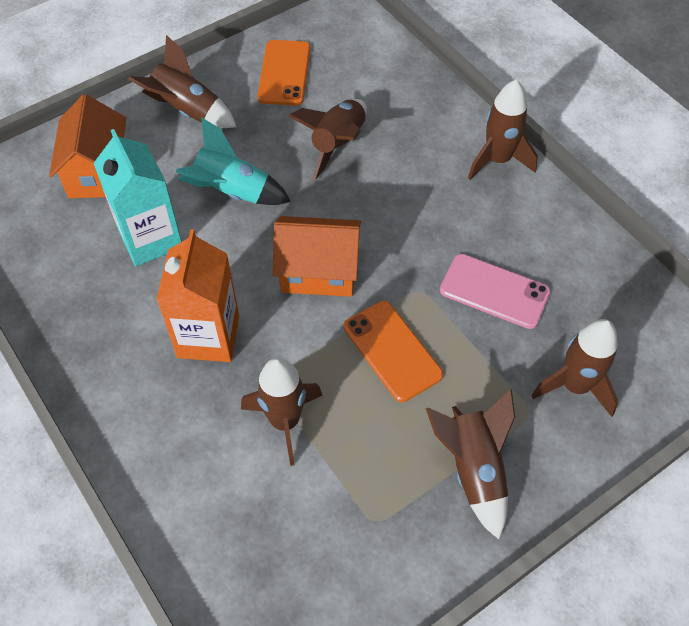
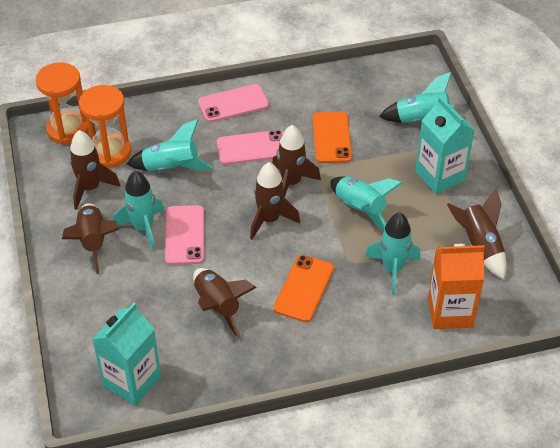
orange hourglass: 0 -> 2
orange house: 2 -> 0
pink phone: 1 -> 3
turquoise carton: 1 -> 2
turquoise rocket: 1 -> 5

